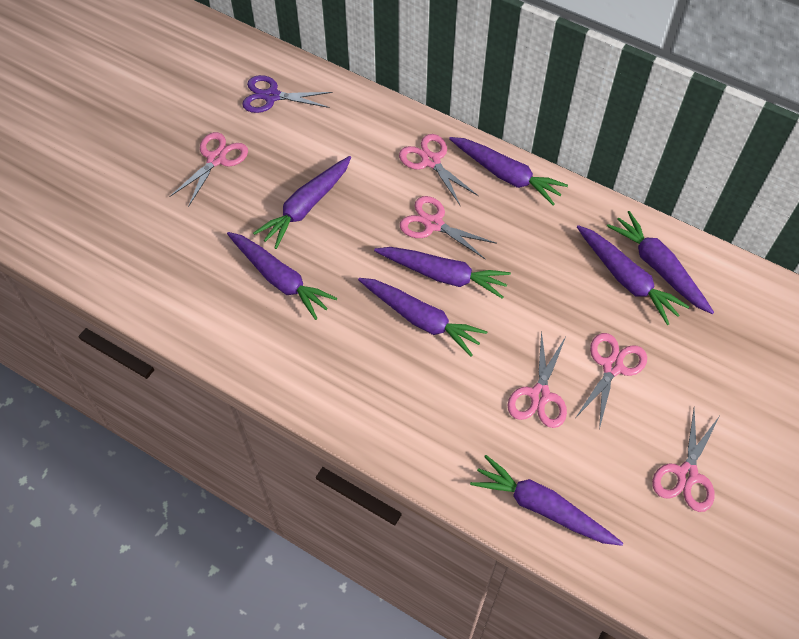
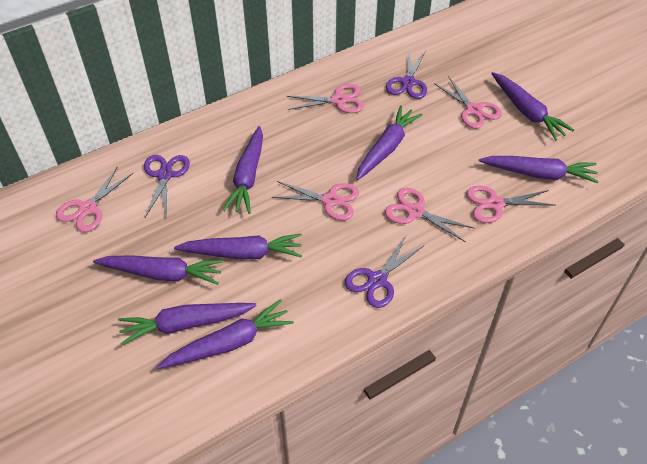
purple scissors: 1 -> 3

